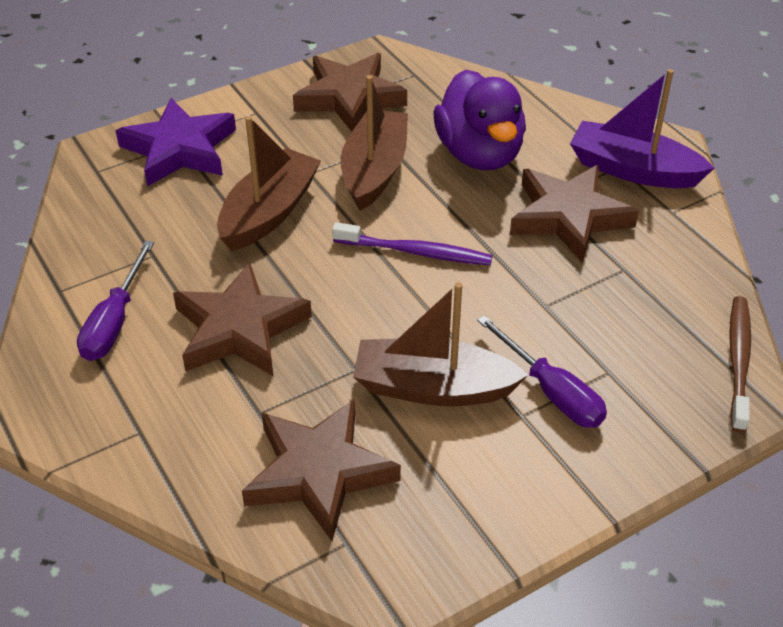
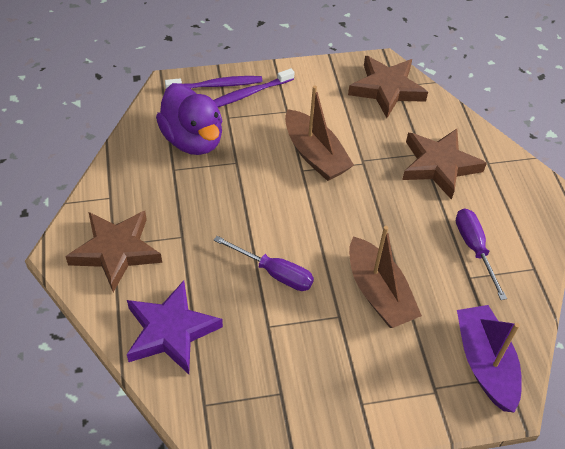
brown boat: 3 -> 2
brown star: 4 -> 3
brown toothbrush: 1 -> 0
purple toothbrush: 1 -> 2

